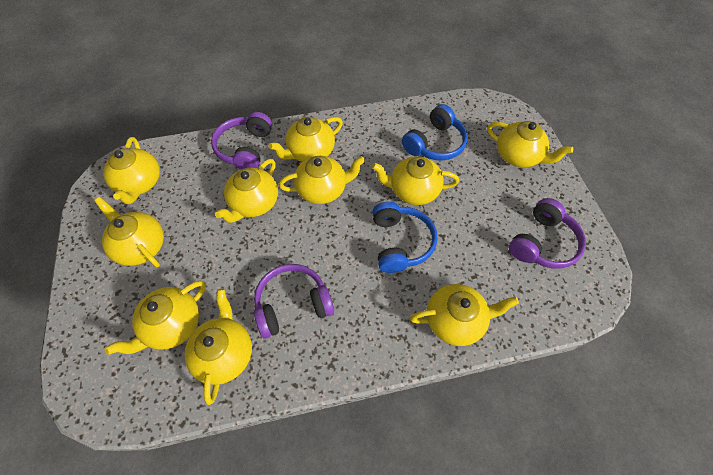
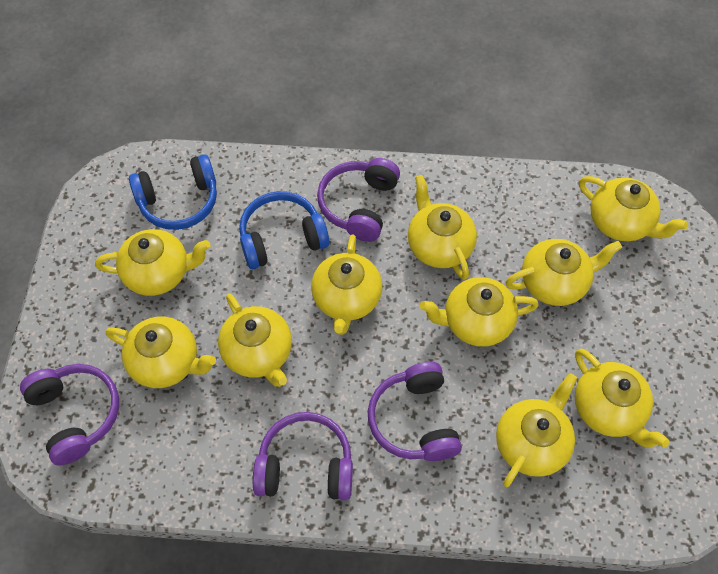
purple headphones: 3 -> 4

